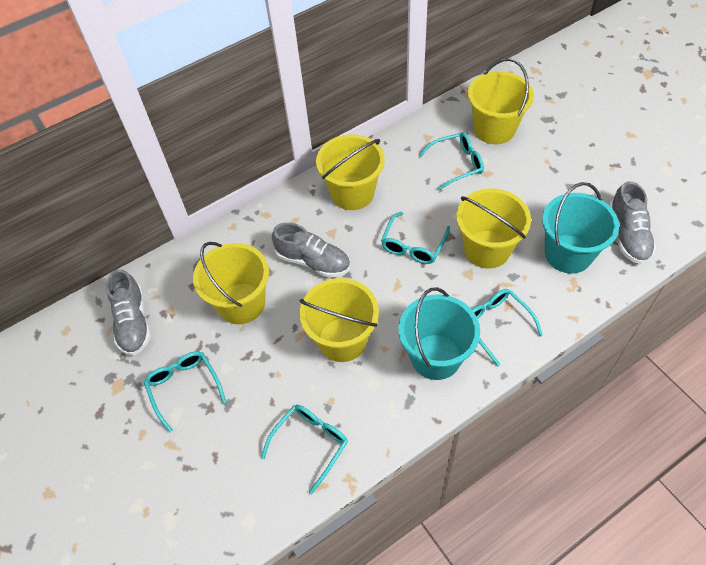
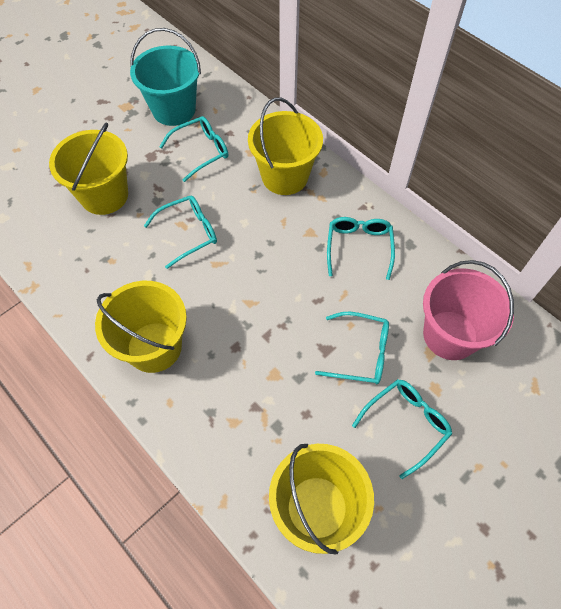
grey shoe: 3 -> 0
pink bucket: 0 -> 1
turquoise bucket: 2 -> 1
yellow bucket: 5 -> 4

